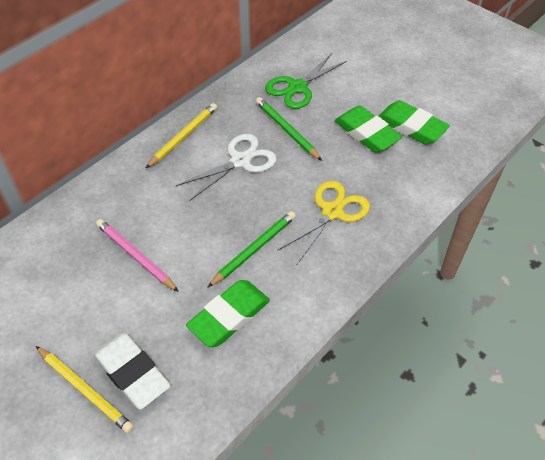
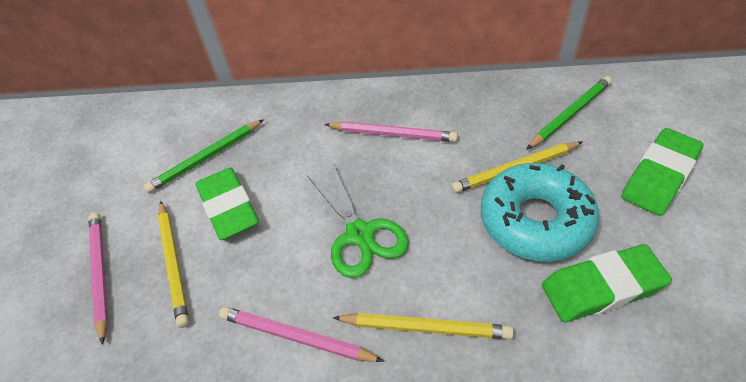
pink pencil: 1 -> 3
turquoise donut: 0 -> 1
white eraser: 1 -> 0
white scissors: 1 -> 0
yellow pencil: 2 -> 3
yellow scissors: 1 -> 0

